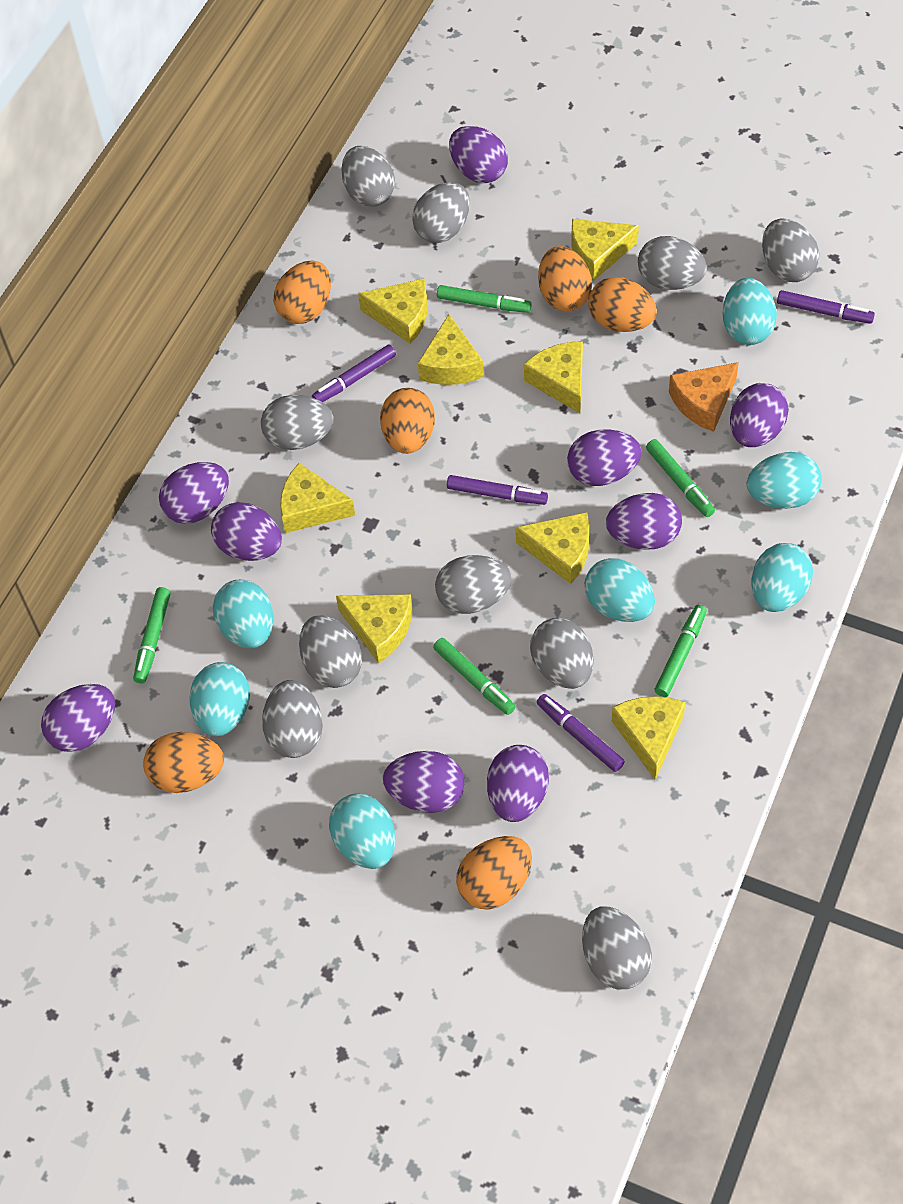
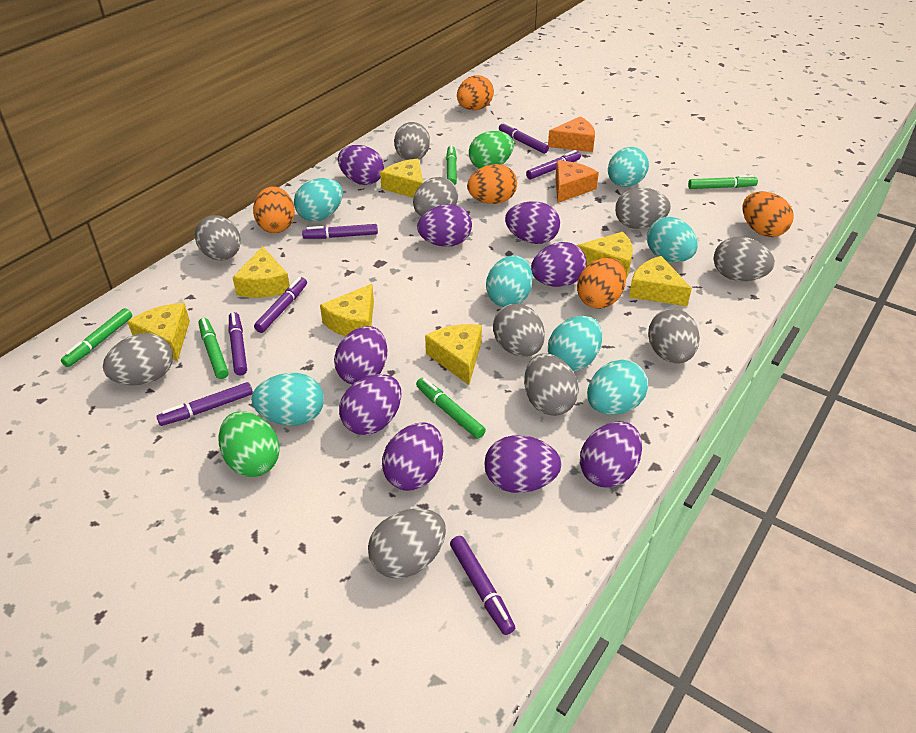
green egg: 0 -> 2
orange cheese: 1 -> 2
orange egg: 6 -> 5
purple marker: 4 -> 7
yellow cheese: 8 -> 7

